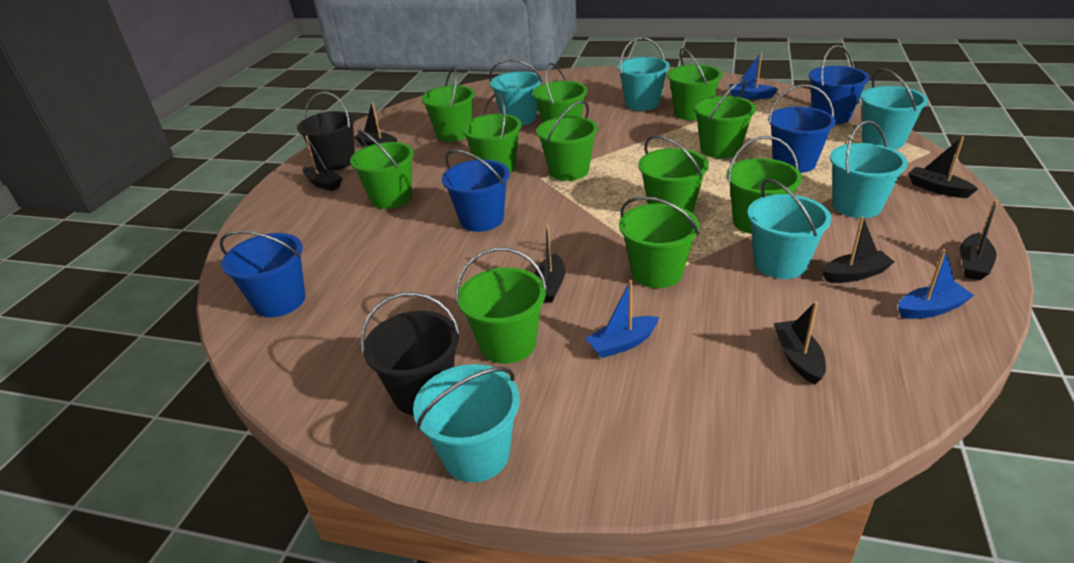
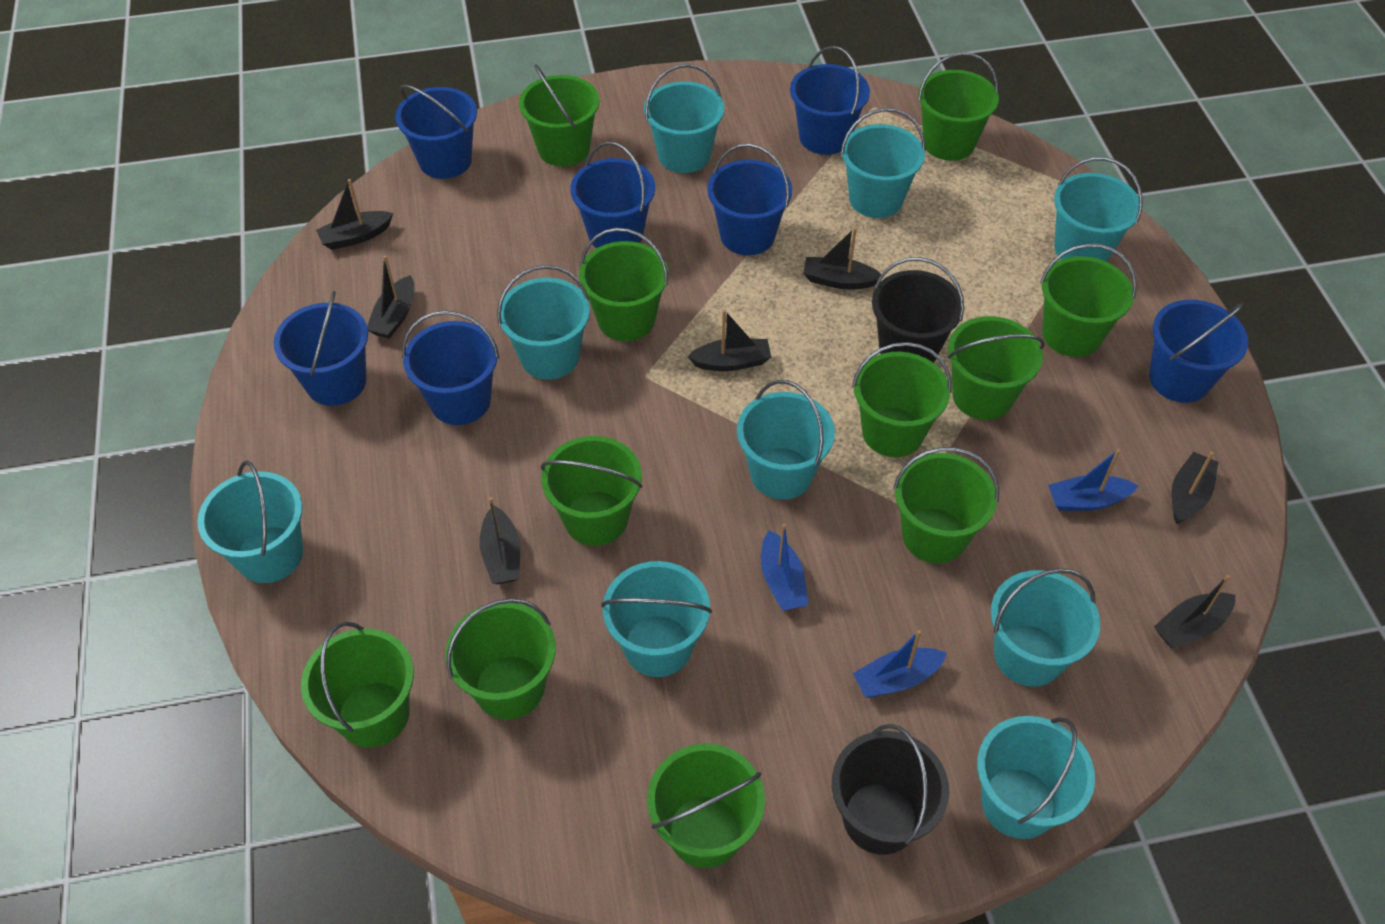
blue bucket: 4 -> 7
turquoise bucket: 6 -> 9

